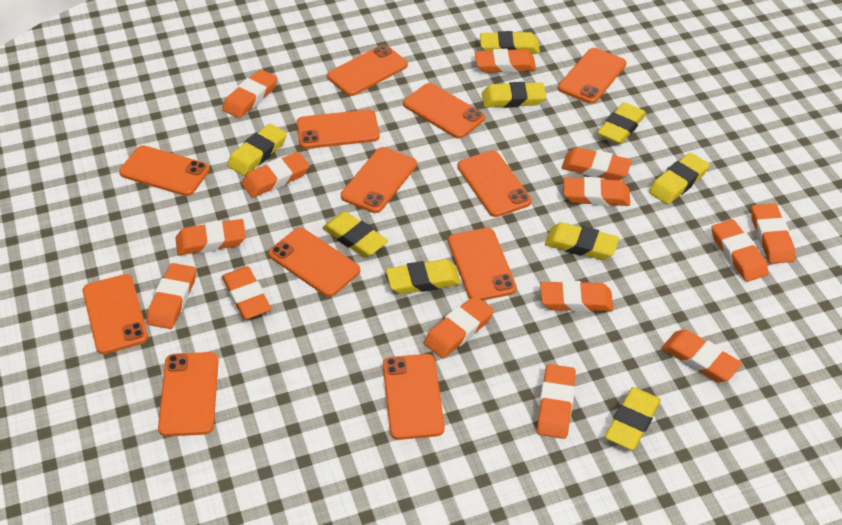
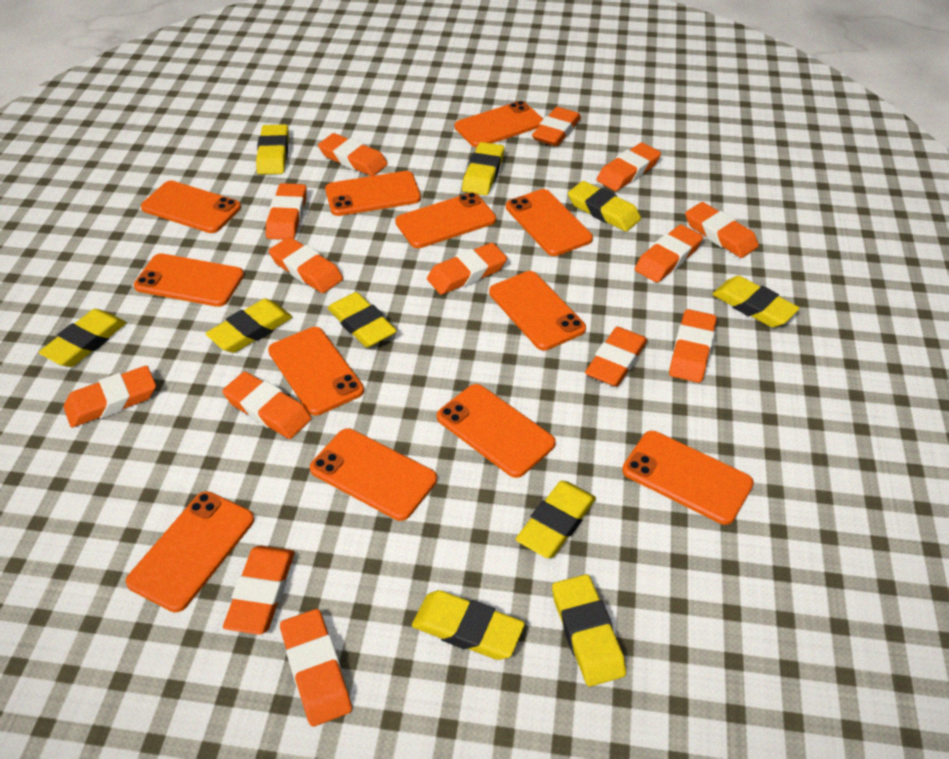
yellow eraser: 9 -> 10

